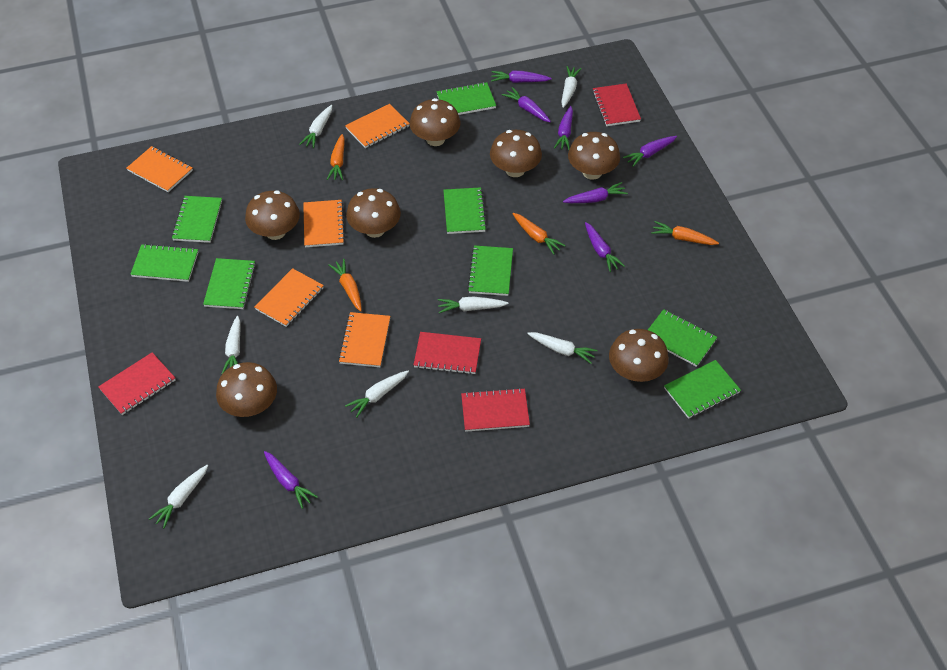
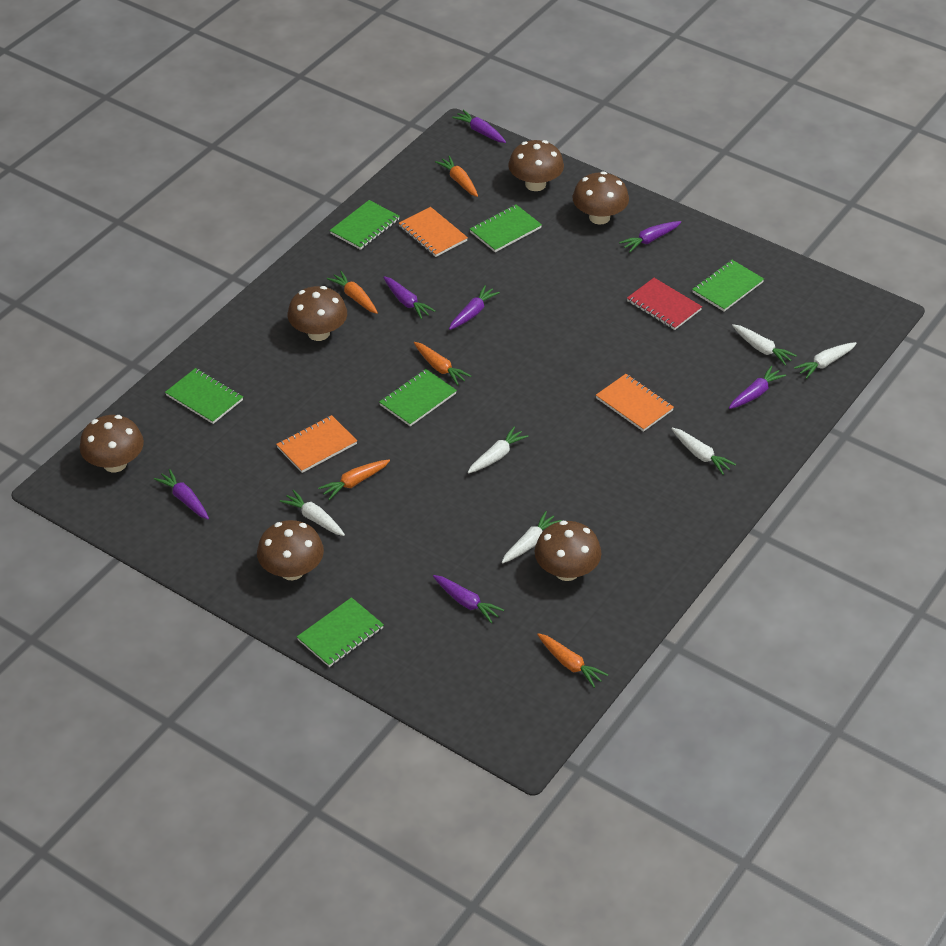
brown mushroom: 7 -> 6
green notebook: 8 -> 6
orange carrot: 4 -> 5
orange notebook: 5 -> 3
red notebook: 4 -> 1
white carrot: 7 -> 6

